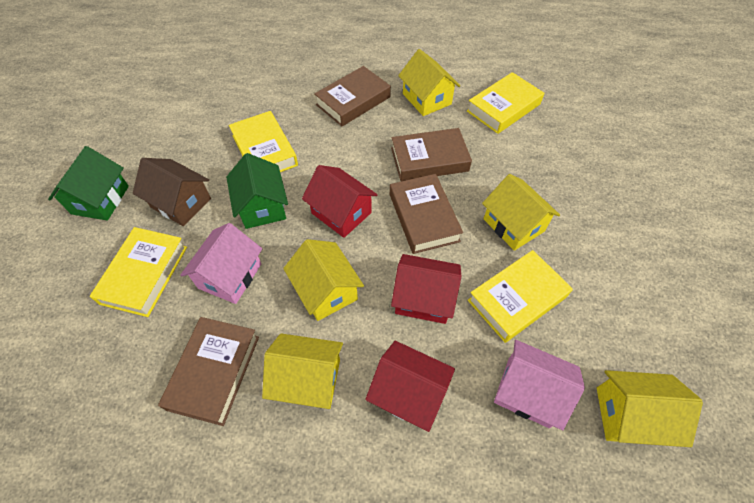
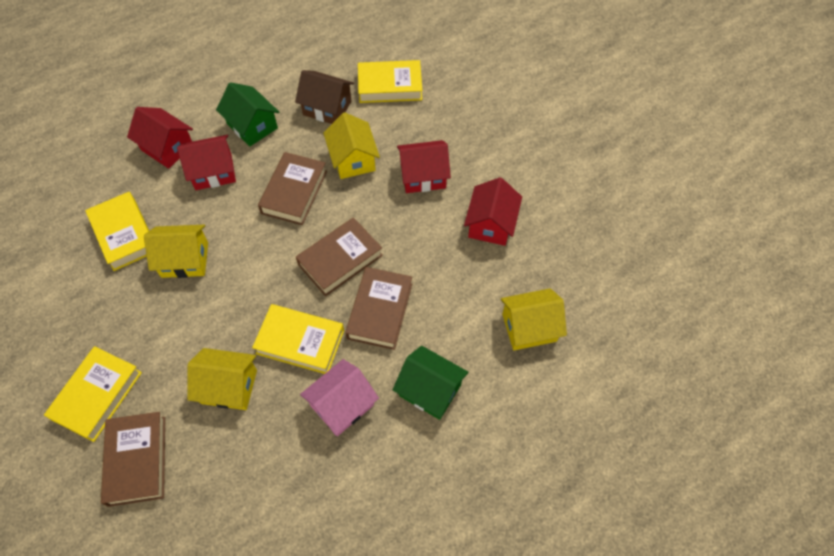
pink house: 2 -> 1
red house: 3 -> 4
yellow house: 5 -> 4

